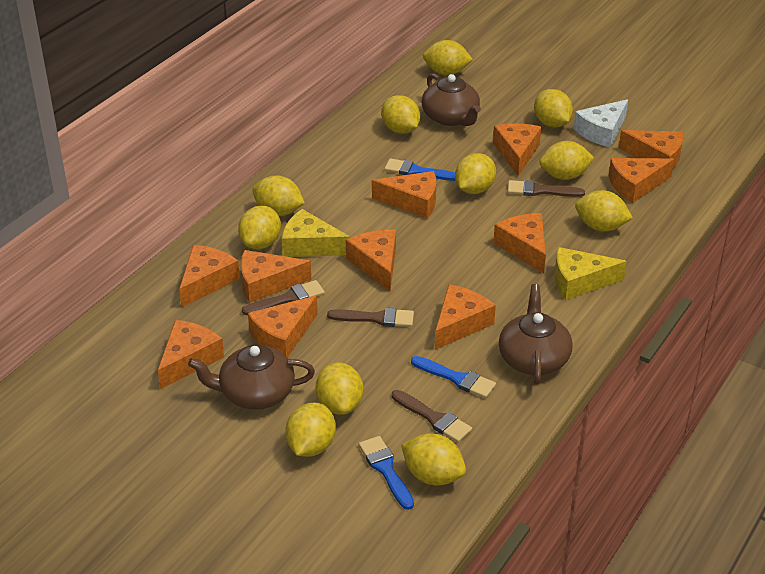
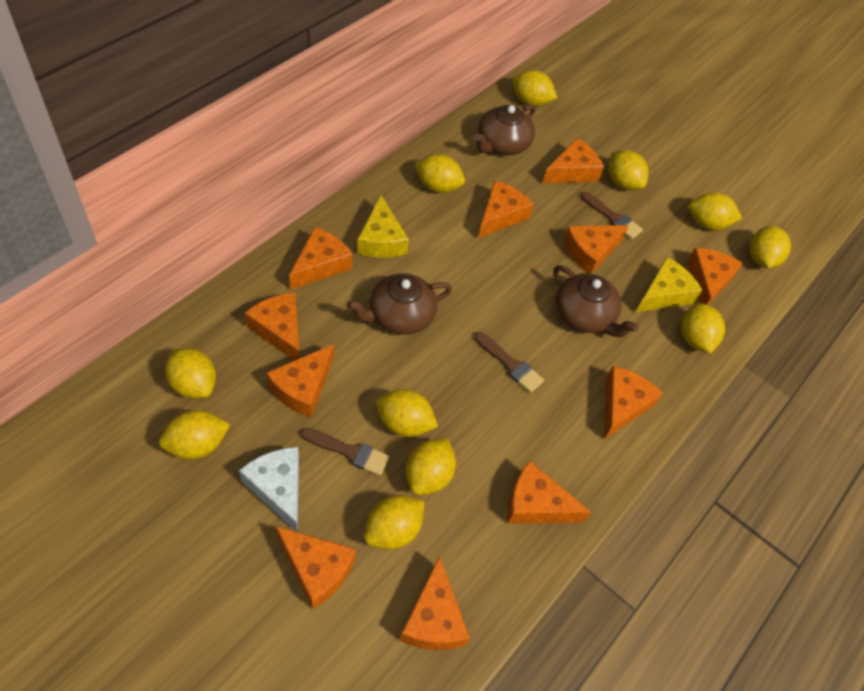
blue brush: 3 -> 0
brown brush: 4 -> 3

